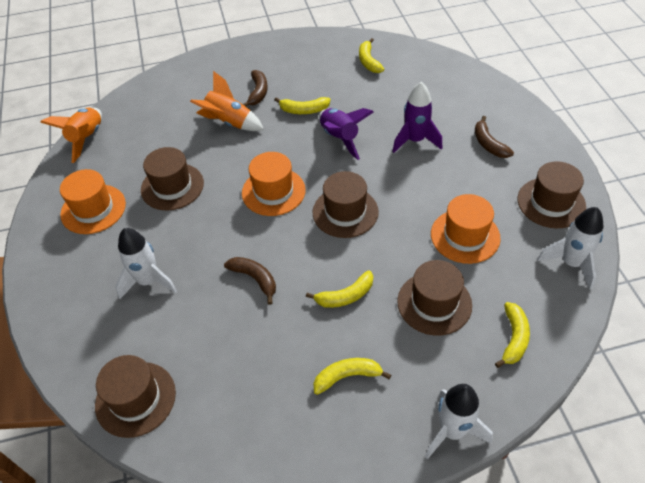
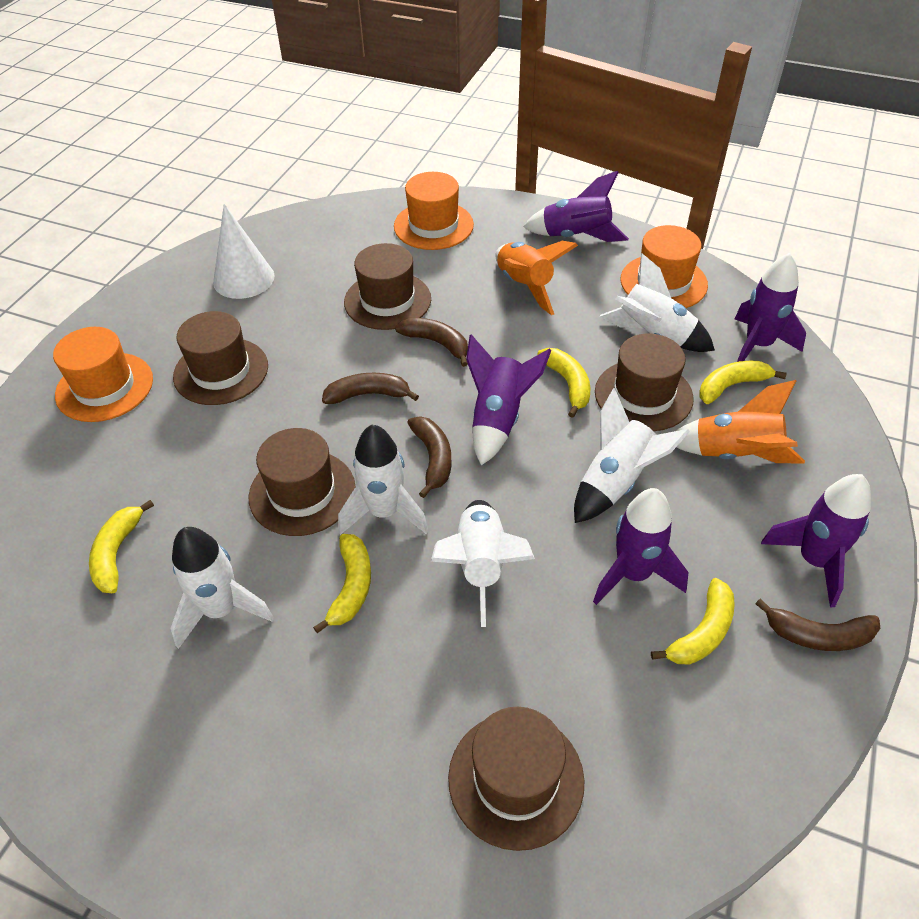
brown banana: 3 -> 4
purple rocket: 2 -> 5
white cone: 0 -> 1
white rocket: 3 -> 5

